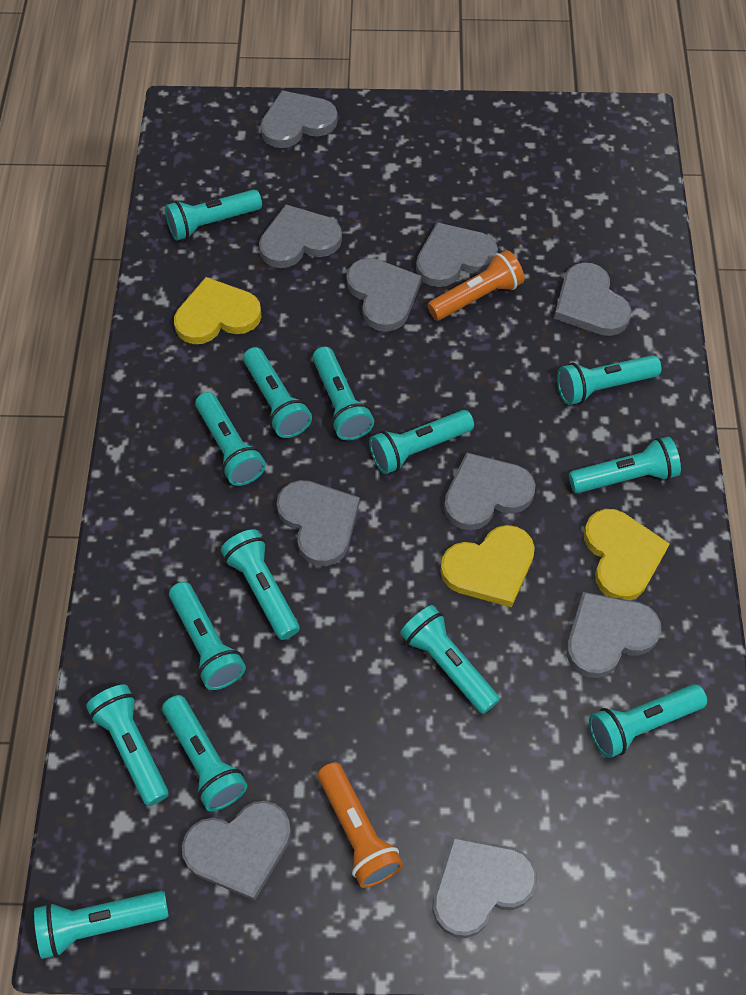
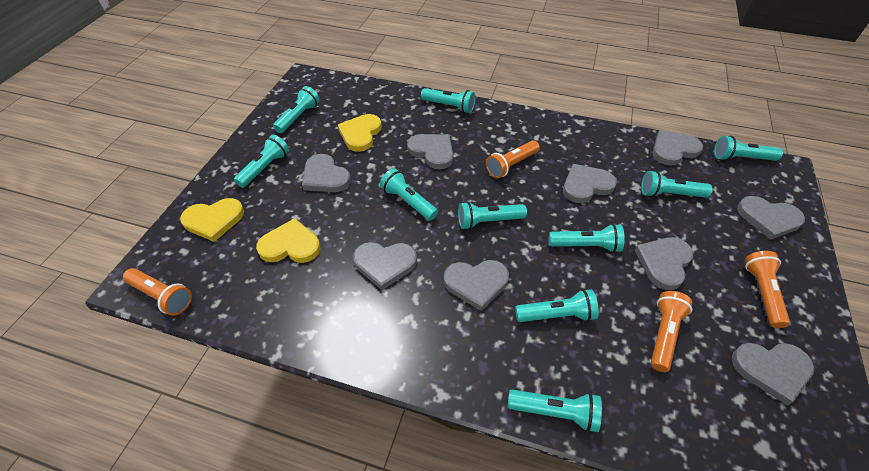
grey heart: 10 -> 9
orange flashlight: 2 -> 4
turquoise flashlight: 14 -> 10

